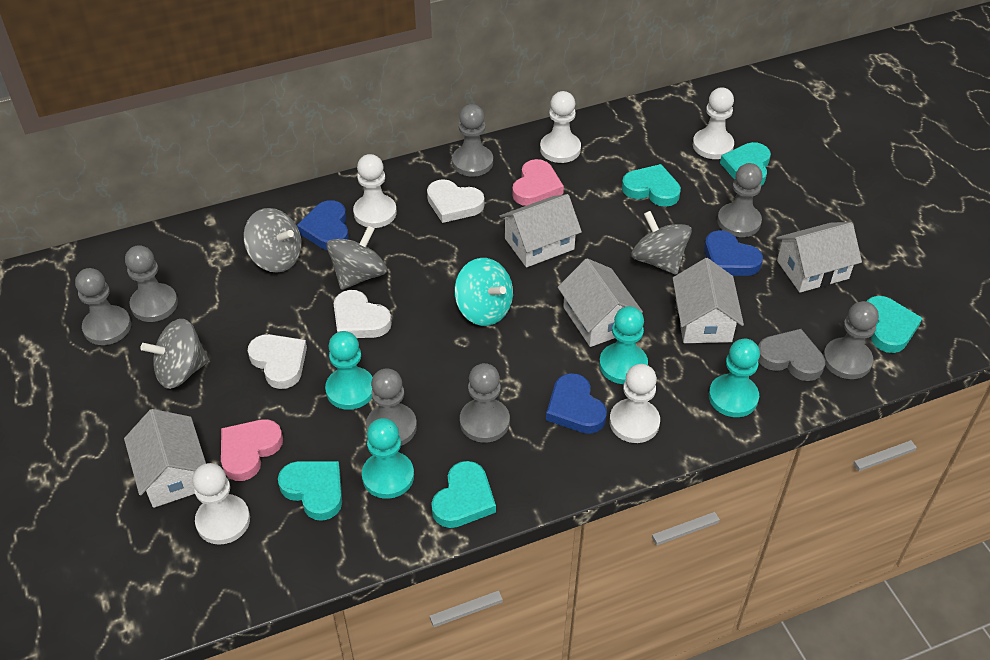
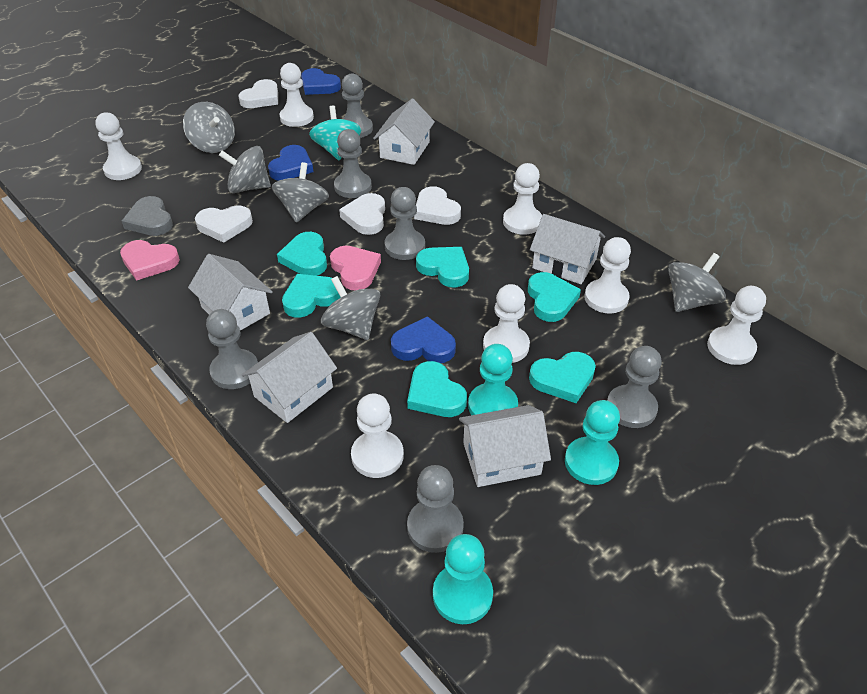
grey pawn: 7 -> 6
grey spinning top: 4 -> 5
turquoise heart: 5 -> 6
turquoise pawn: 4 -> 3
white heart: 3 -> 4
white pawn: 5 -> 7

